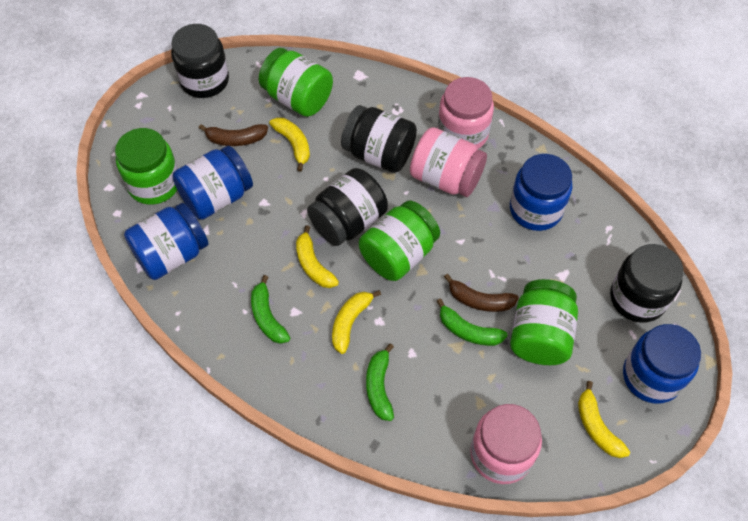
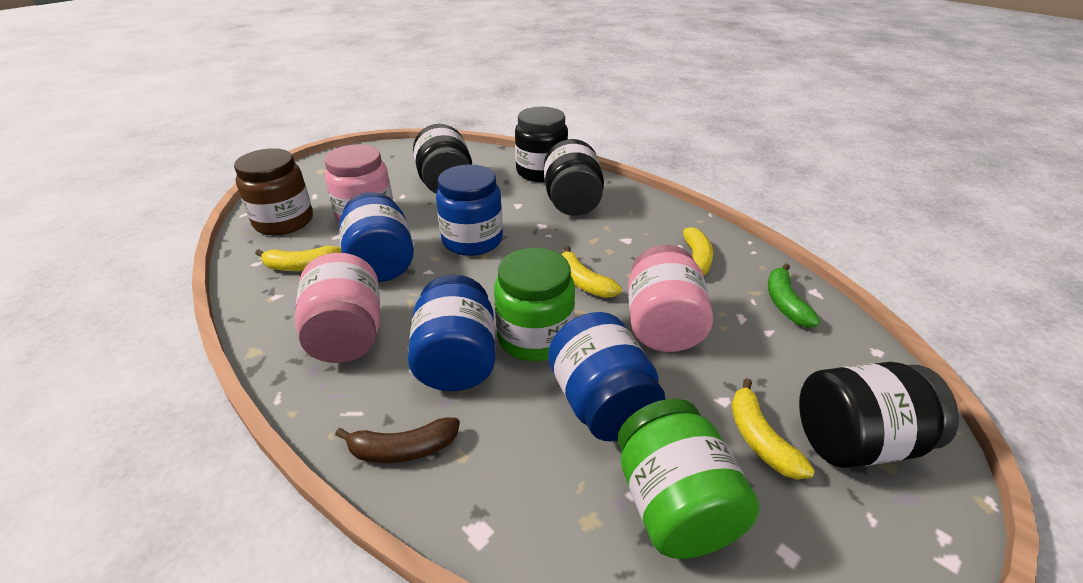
brown banana: 2 -> 1
brown jar: 0 -> 1
green banana: 3 -> 1
green jar: 4 -> 2

